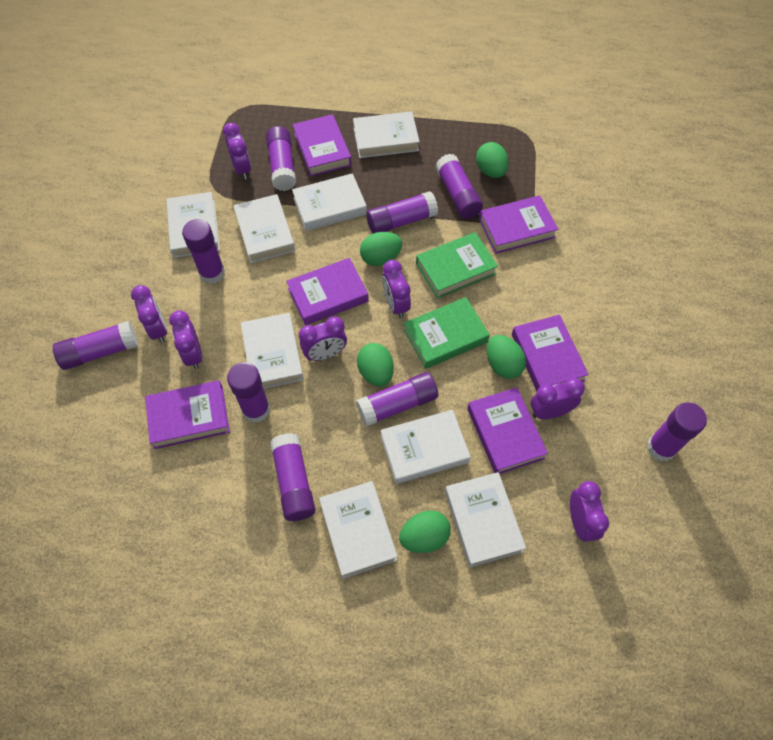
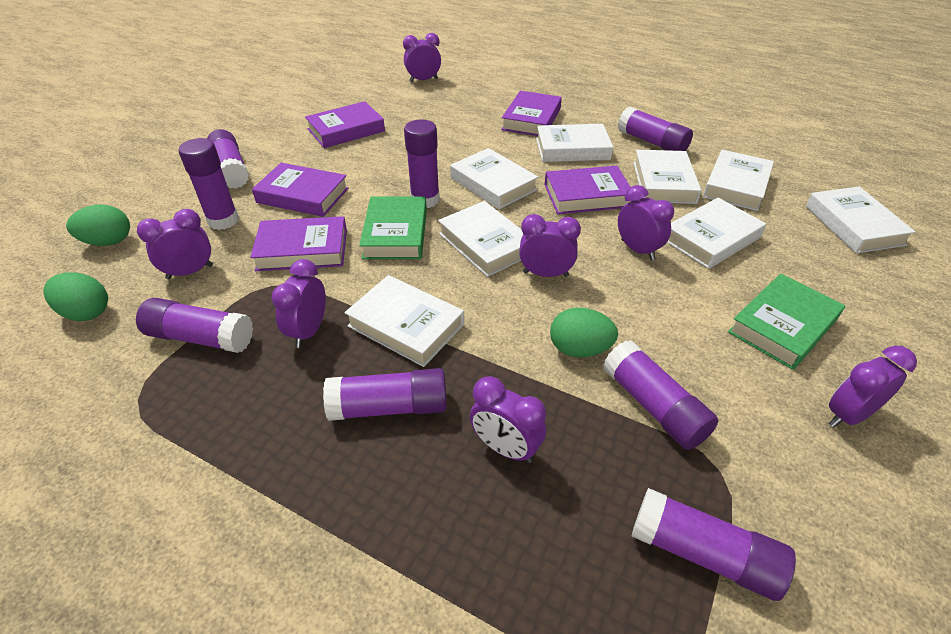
green egg: 5 -> 3
purple book: 6 -> 5
purple glue stick: 9 -> 8

